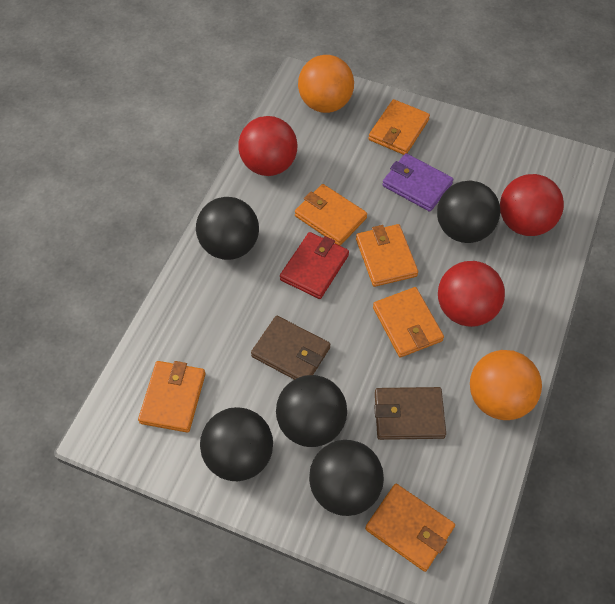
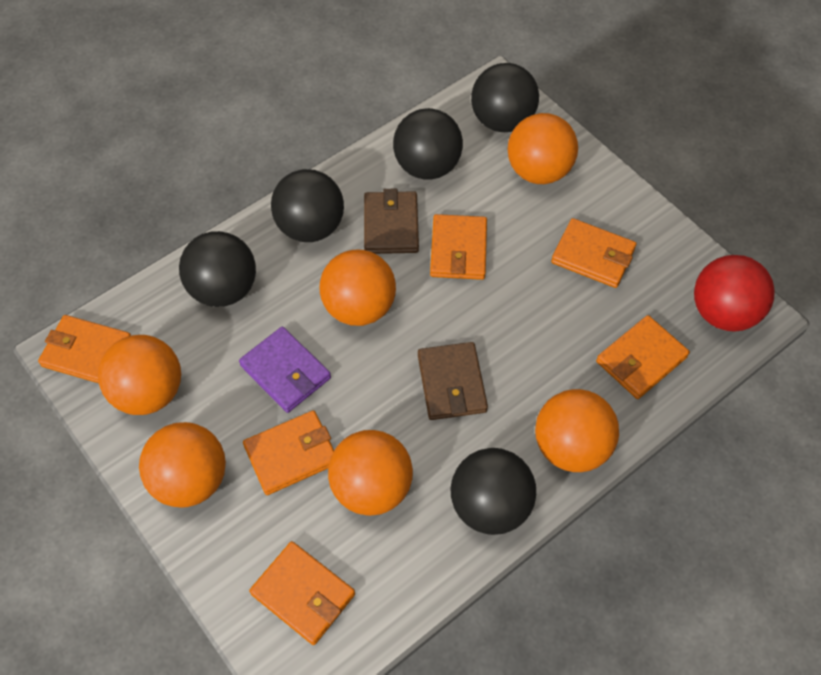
orange ball: 2 -> 6
red ball: 3 -> 1
red wallet: 1 -> 0

